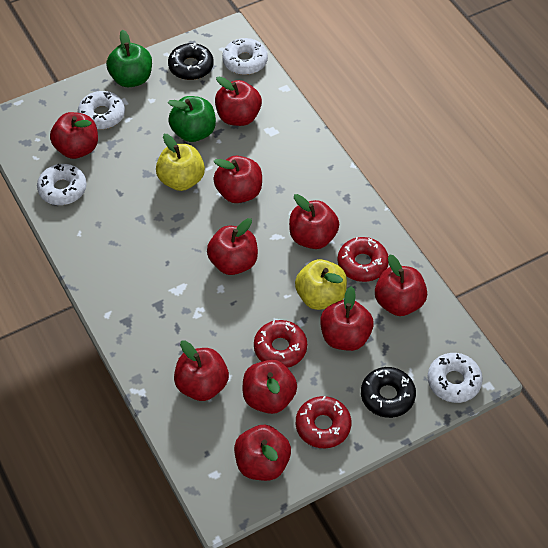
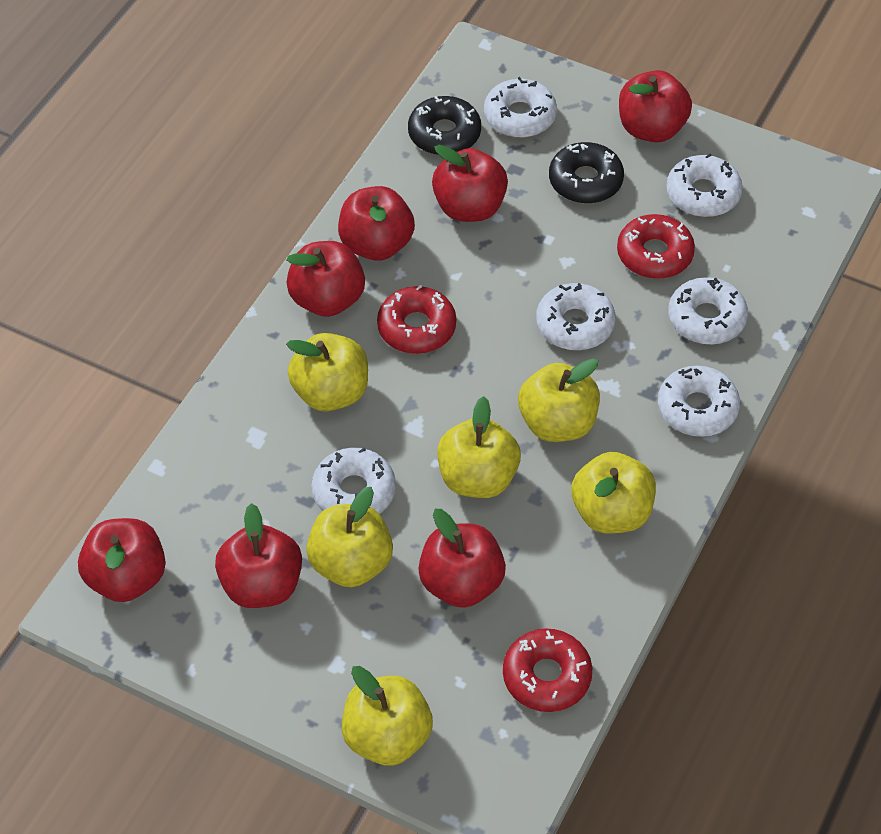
green apple: 2 -> 0
red apple: 10 -> 7
white donut: 4 -> 6
yellow apple: 2 -> 6

